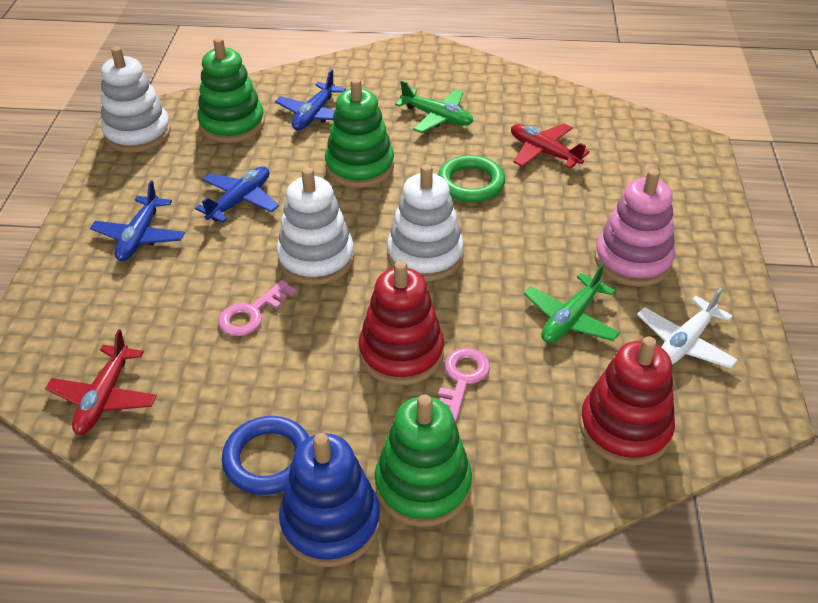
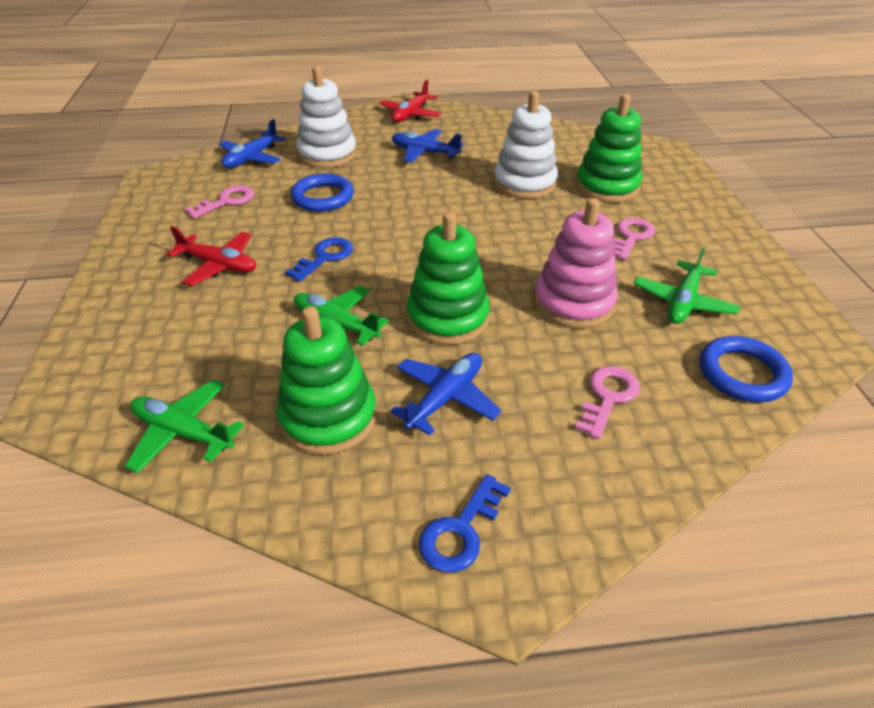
blue key: 0 -> 2
blue ring: 1 -> 2
blue stacking toy: 1 -> 0
green plane: 2 -> 3
green ring: 1 -> 0
pink key: 2 -> 3
red stacking toy: 2 -> 0
white plane: 1 -> 0
white stacking toy: 3 -> 2

